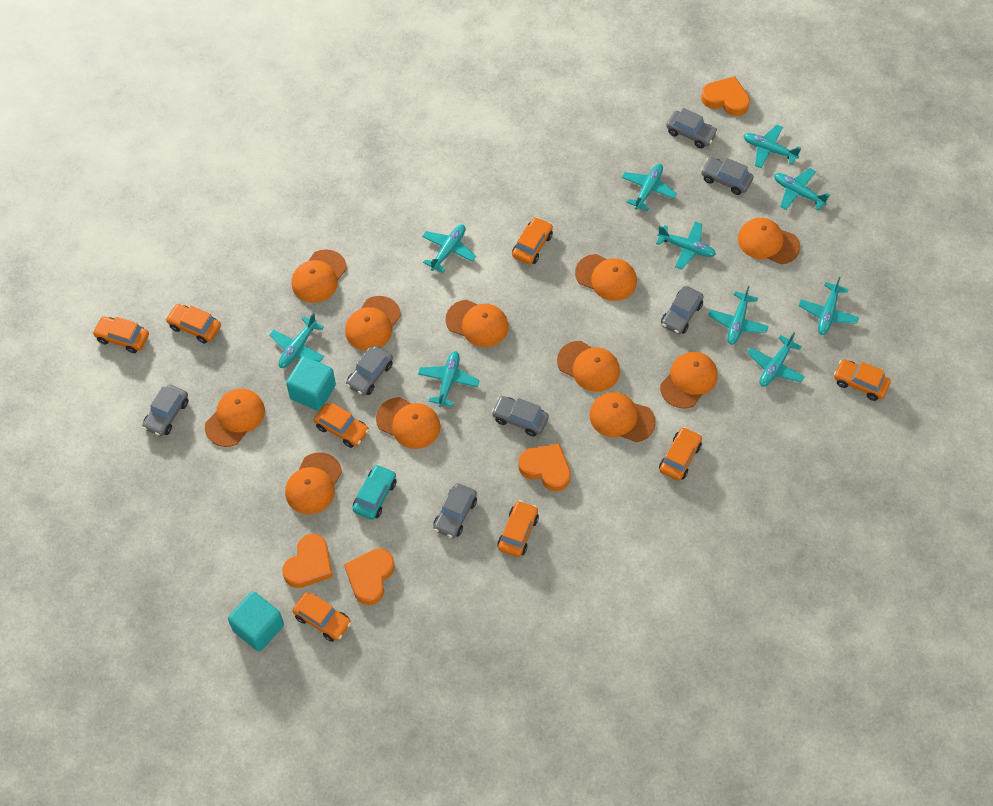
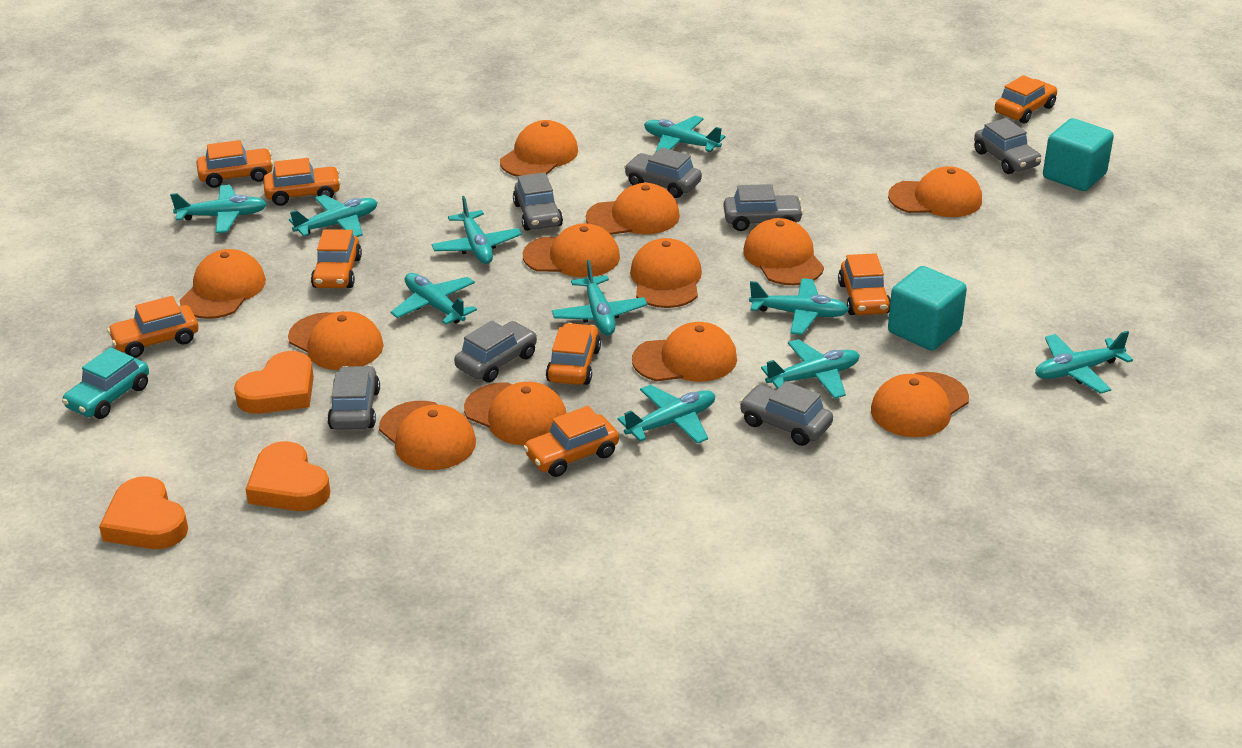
orange cap: 11 -> 12
orange heart: 4 -> 3

